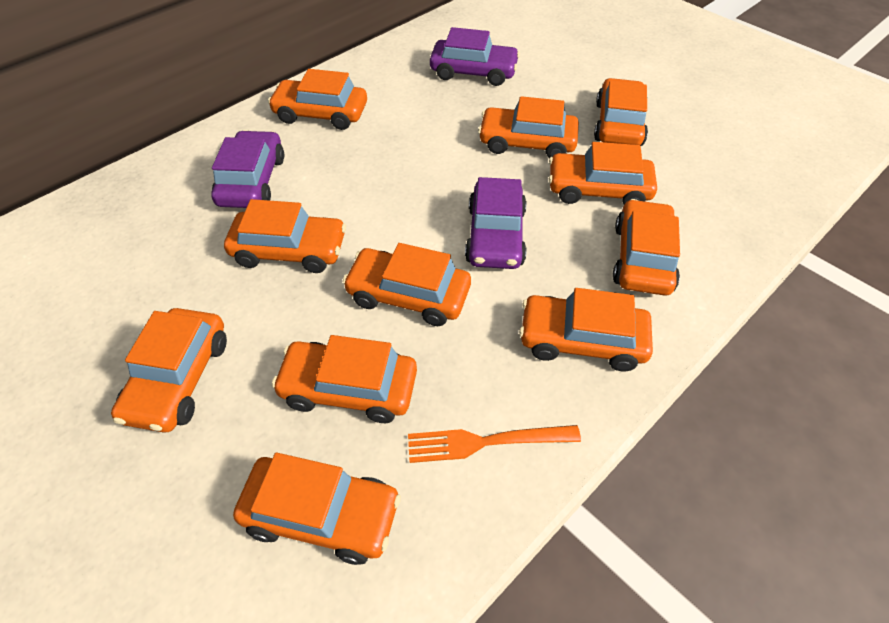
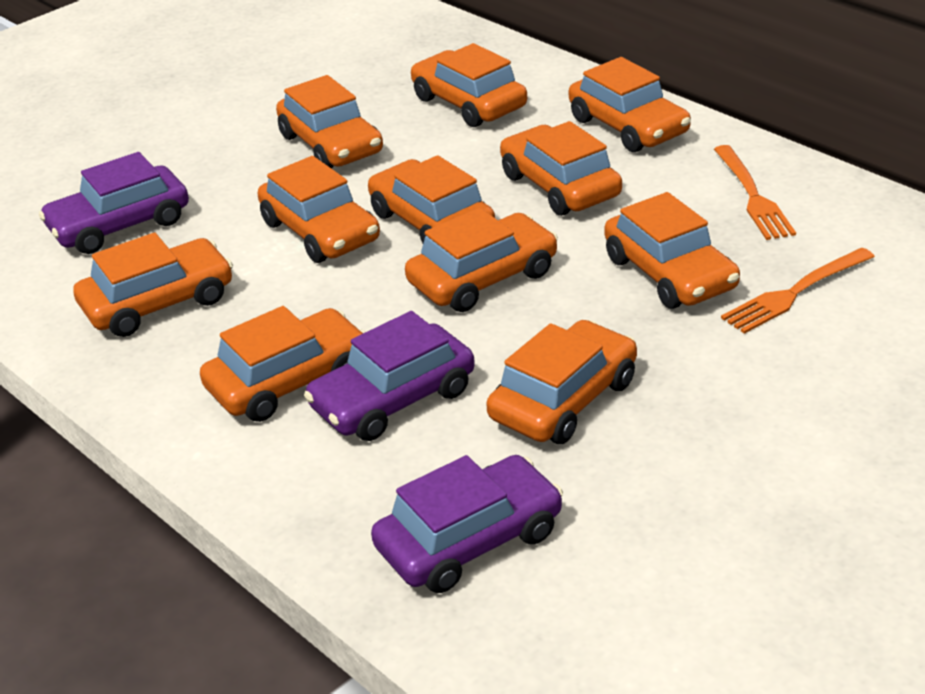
orange fork: 1 -> 2

